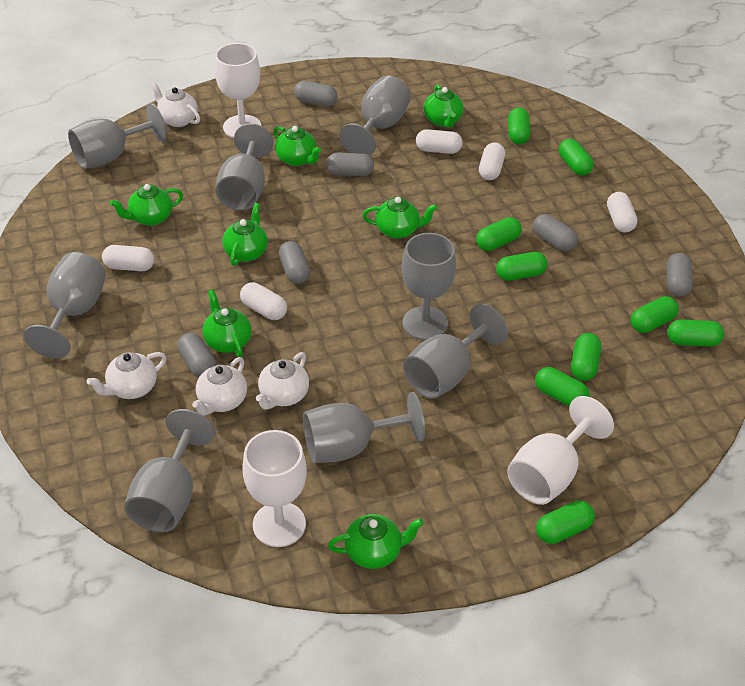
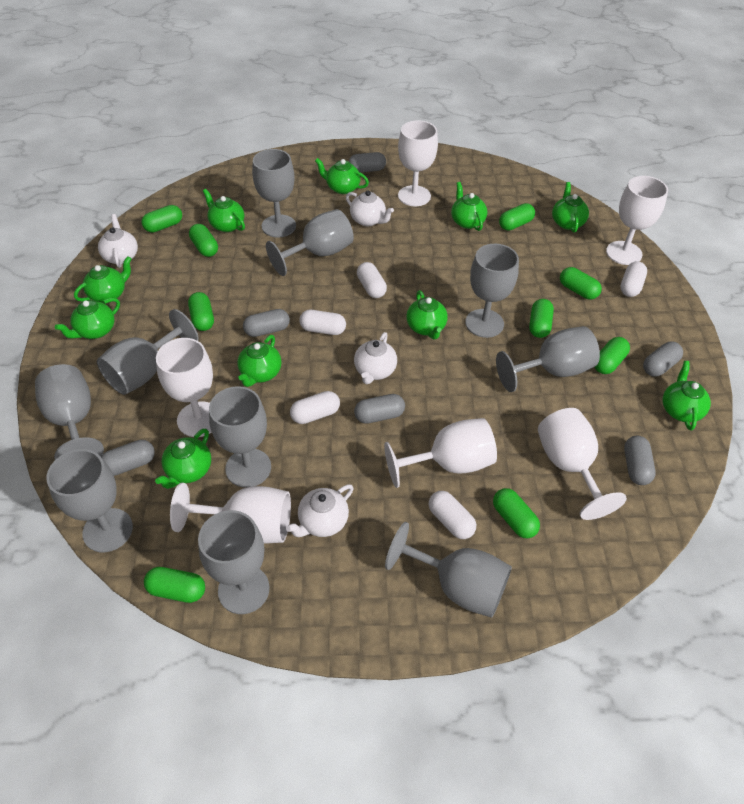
green teapot: 7 -> 10
grey goblet: 8 -> 10
white goblet: 3 -> 6

